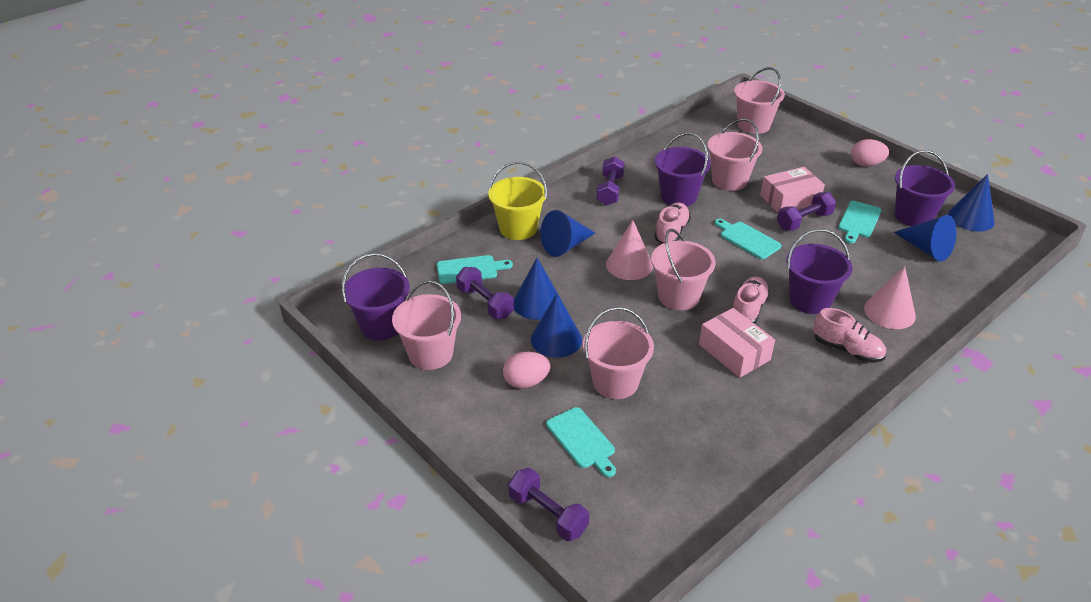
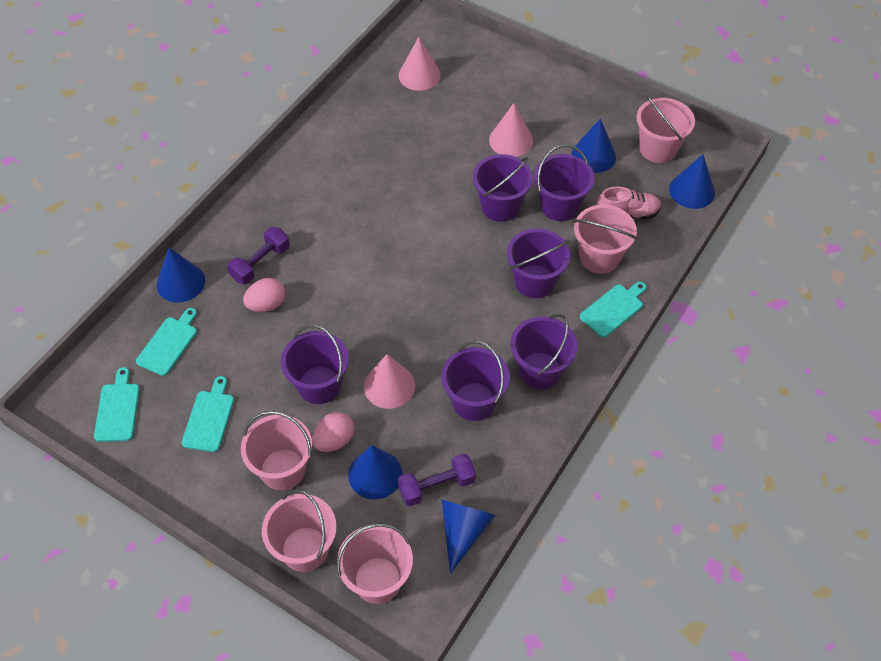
pink box: 2 -> 0
pink cone: 2 -> 3
pink shoe: 3 -> 1
purple bucket: 4 -> 6
purple dumbbell: 4 -> 2
yellow bucket: 1 -> 0

